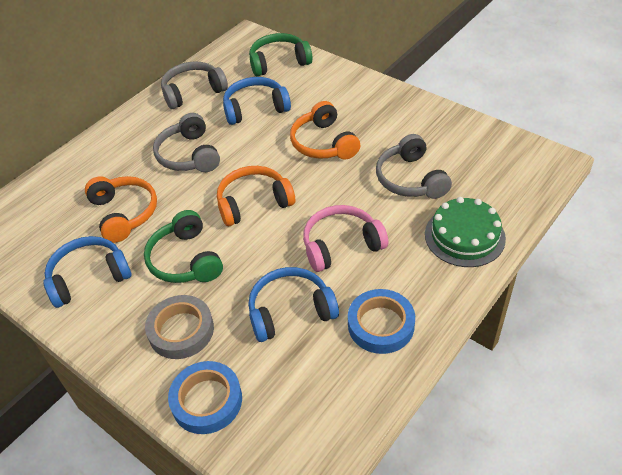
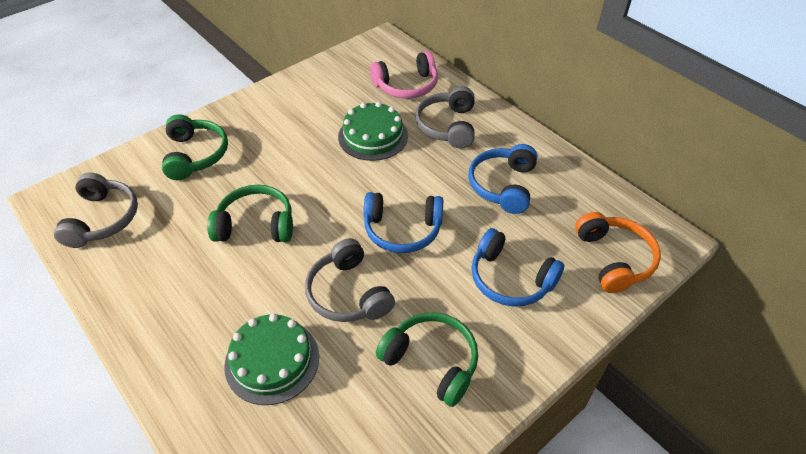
blue tape: 2 -> 0
green cake: 1 -> 2
green headphones: 2 -> 3
grey tape: 1 -> 0
orange headphones: 3 -> 1

